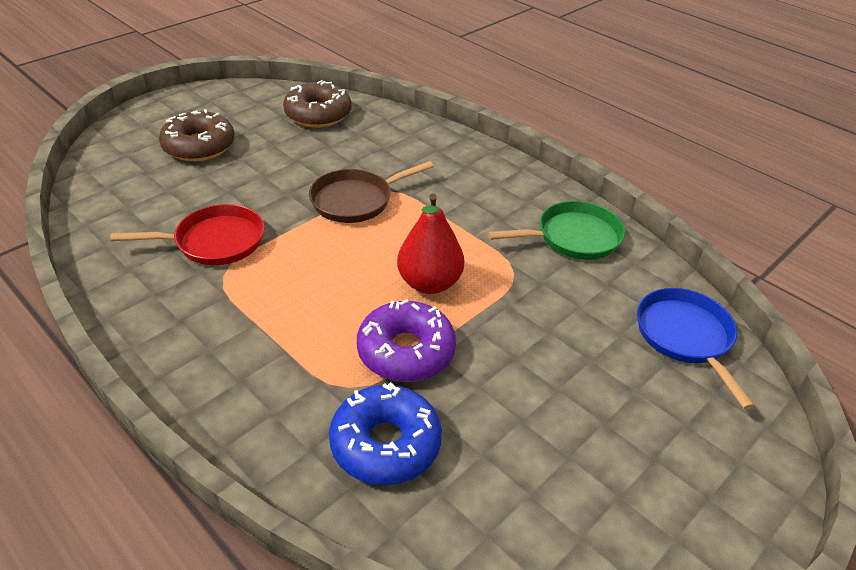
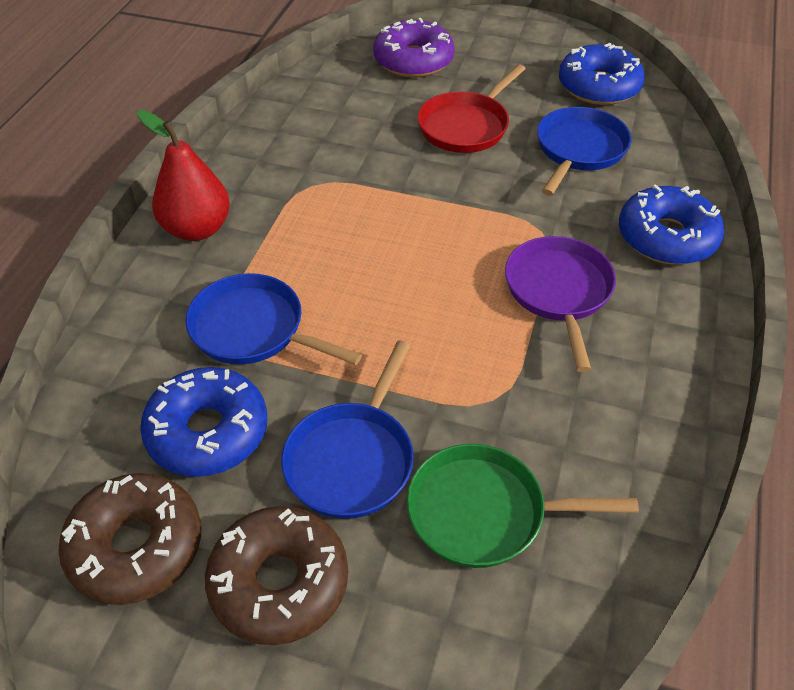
blue donut: 1 -> 3
blue pan: 1 -> 3
brown pan: 1 -> 0
purple pan: 0 -> 1

